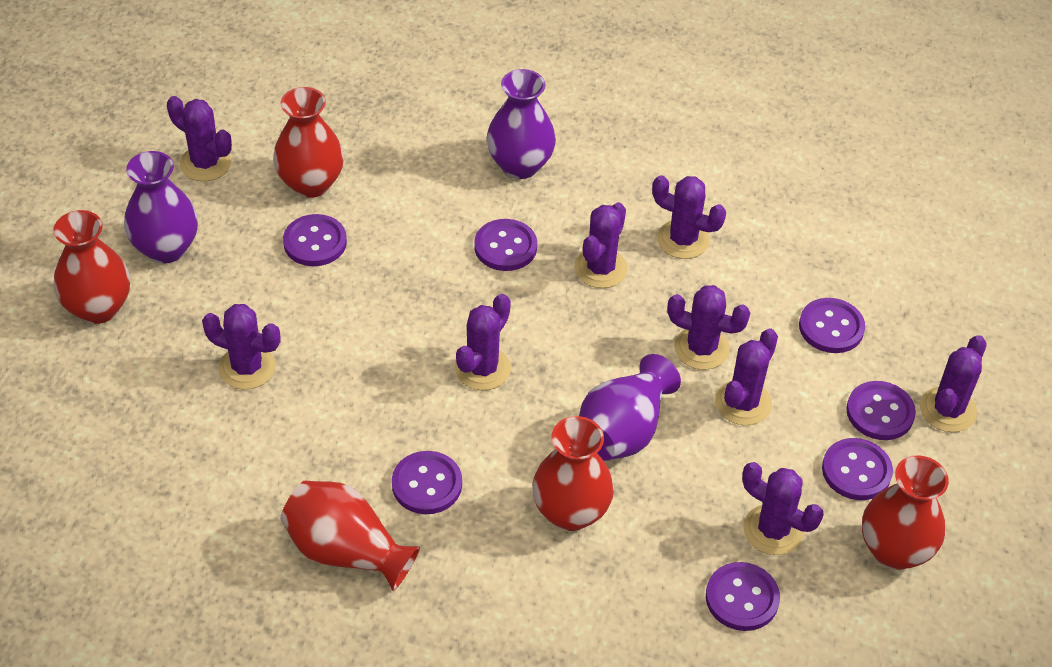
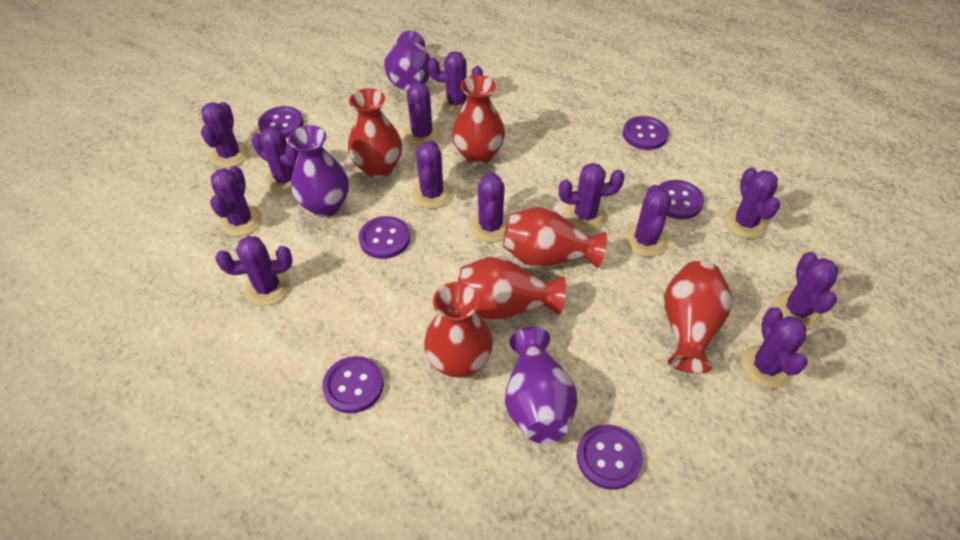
purple button: 7 -> 6
purple cactus: 9 -> 13
red vase: 5 -> 6

